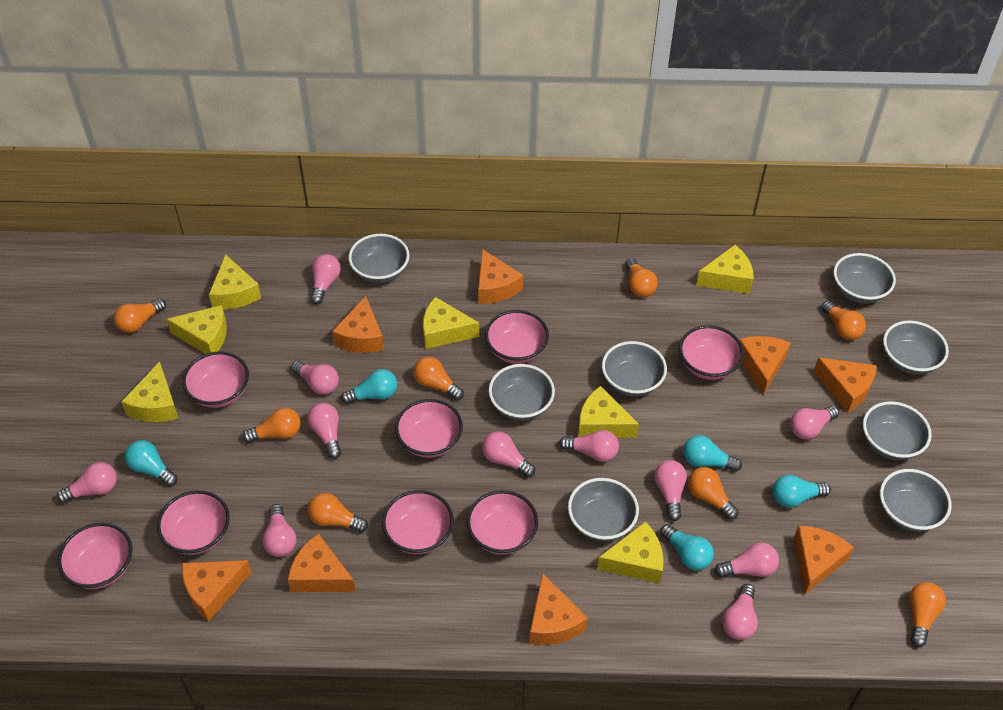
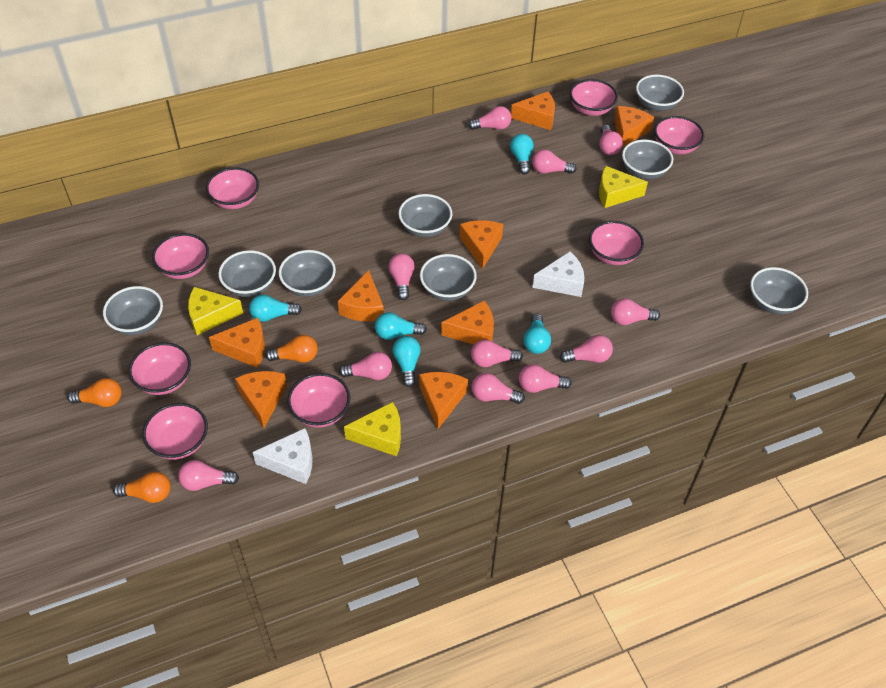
orange light bulb: 8 -> 3
white cheese: 0 -> 2
yellow cheese: 7 -> 3

